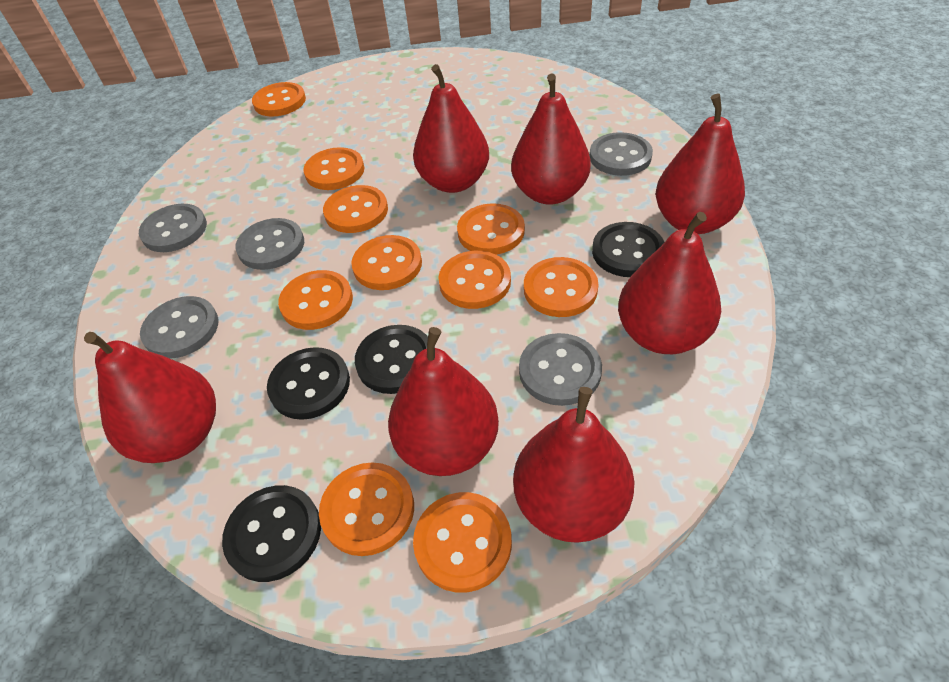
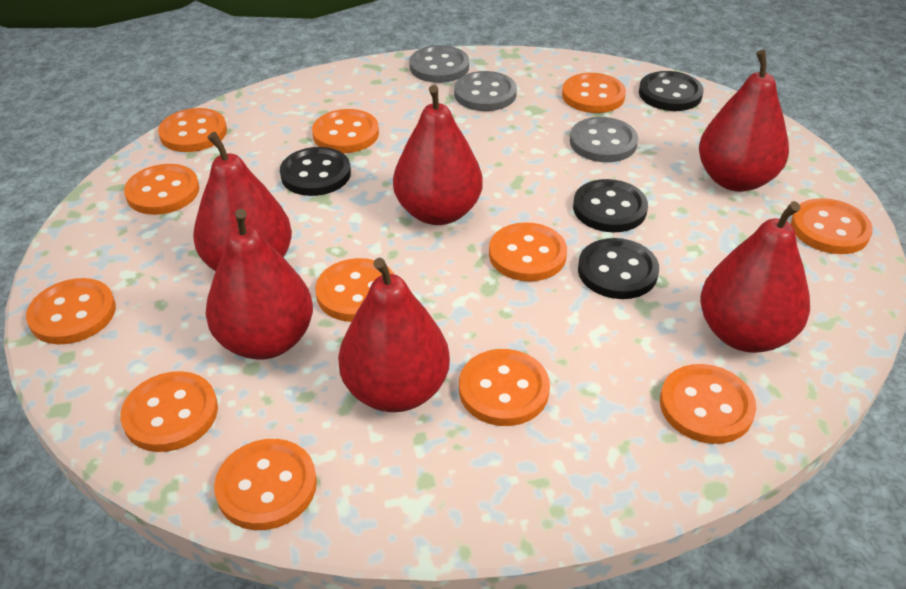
grey button: 5 -> 3
orange button: 10 -> 12
red pear: 7 -> 6

